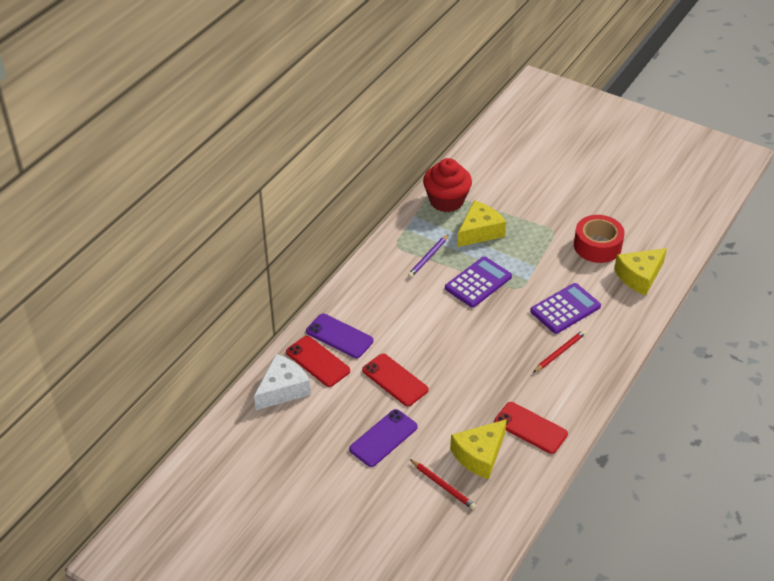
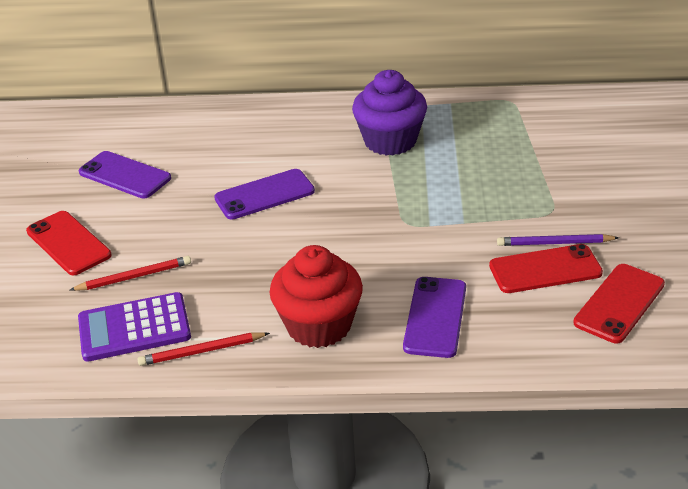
purple calculator: 2 -> 1
purple cupcake: 0 -> 1
purple phone: 2 -> 3
red tape: 1 -> 0
white cheese: 1 -> 0
yellow cheese: 3 -> 0

